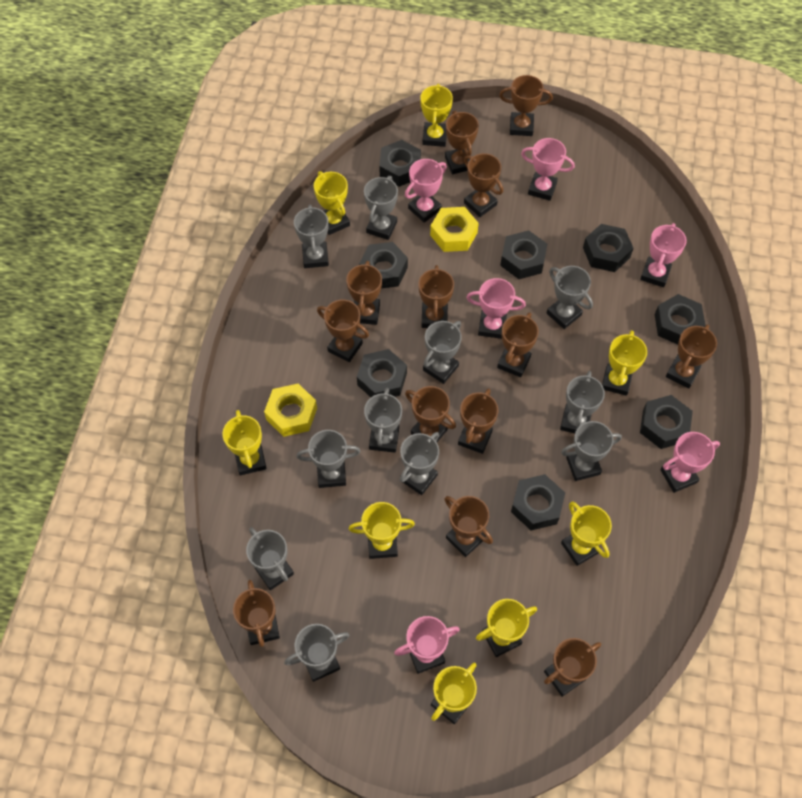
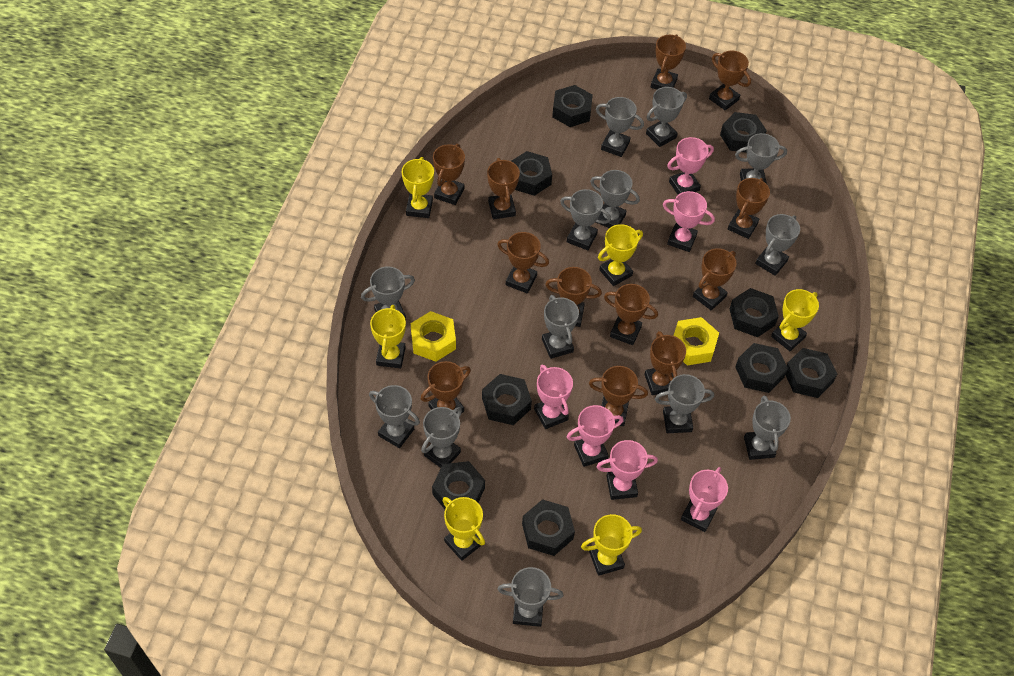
black nut: 8 -> 9
brown trophy: 13 -> 12
grey trophy: 11 -> 13
yellow trophy: 8 -> 6

